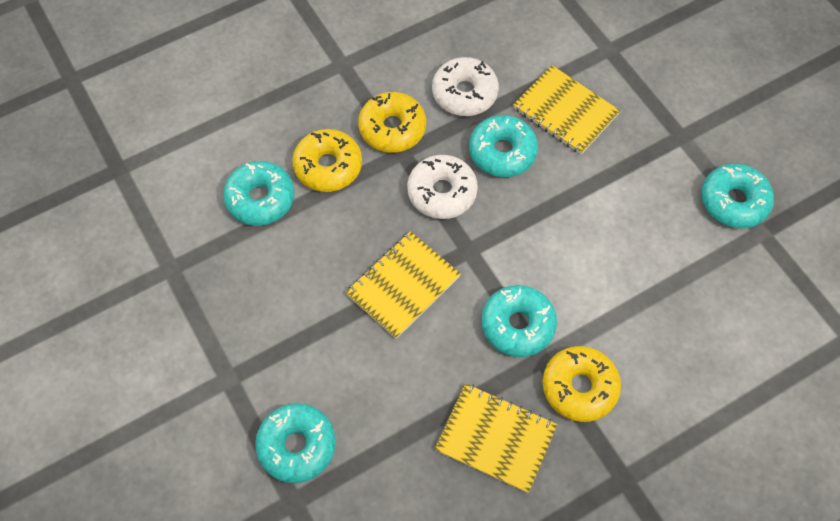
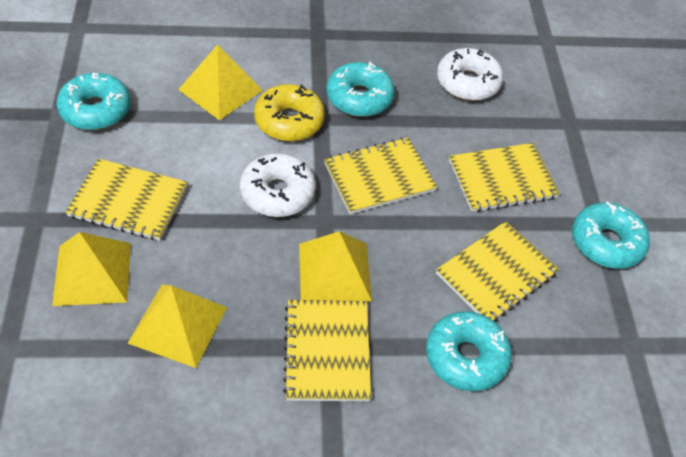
turquoise donut: 5 -> 4
yellow donut: 3 -> 1
yellow notebook: 3 -> 5
yellow pyramid: 0 -> 4

